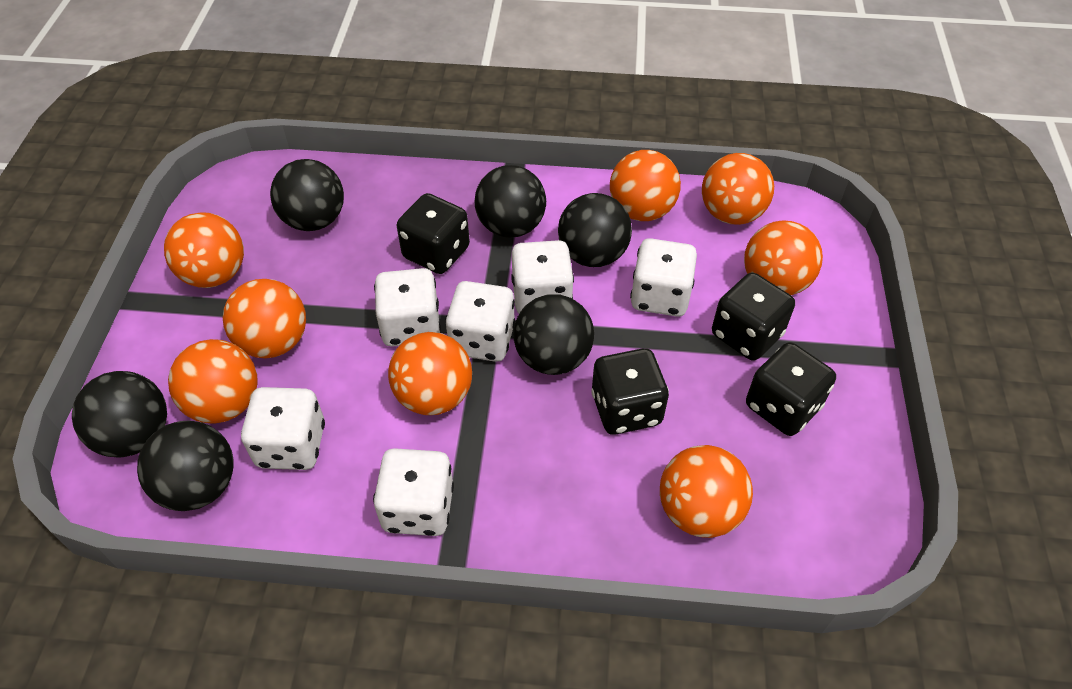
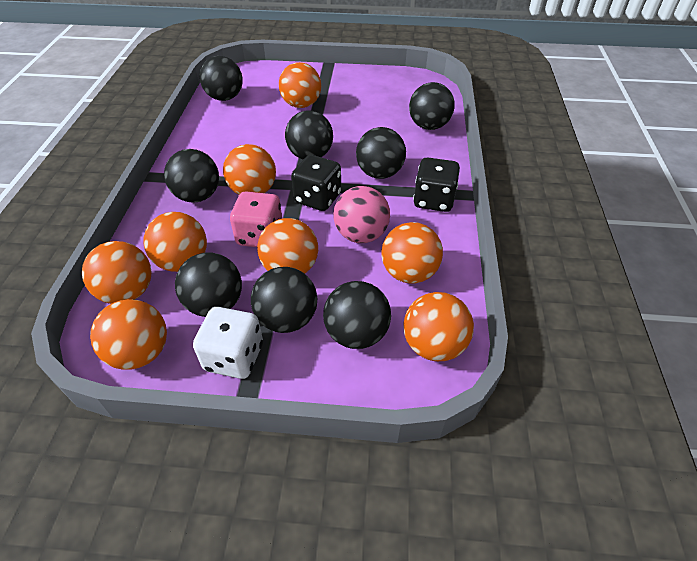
black ball: 6 -> 8
black dice: 4 -> 2
pink ball: 0 -> 1
pink dice: 0 -> 1
white dice: 6 -> 1

